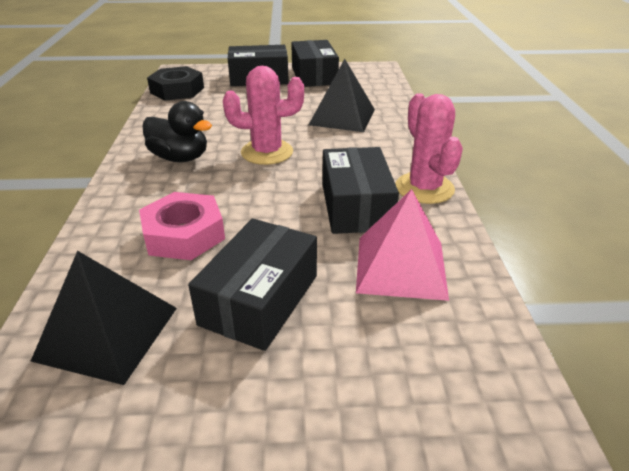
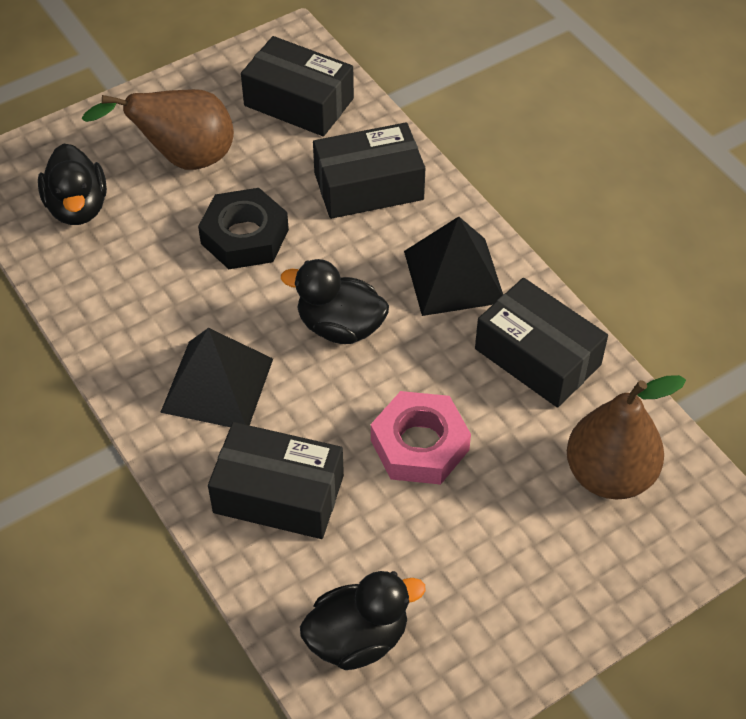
black duck: 1 -> 3
brown pear: 0 -> 2
pink cactus: 2 -> 0
pink pyramid: 1 -> 0

